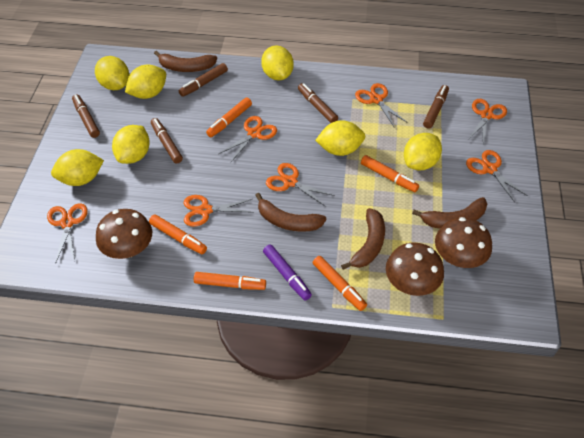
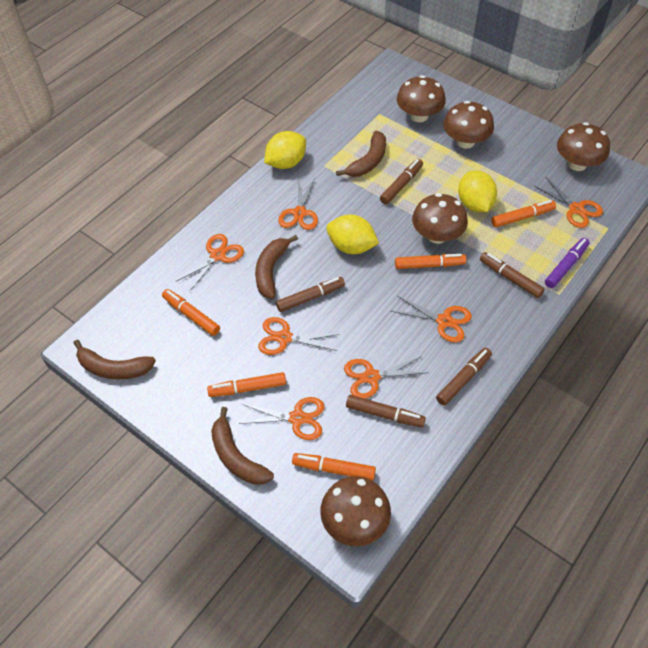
brown mushroom: 3 -> 5
yellow lemon: 7 -> 3

